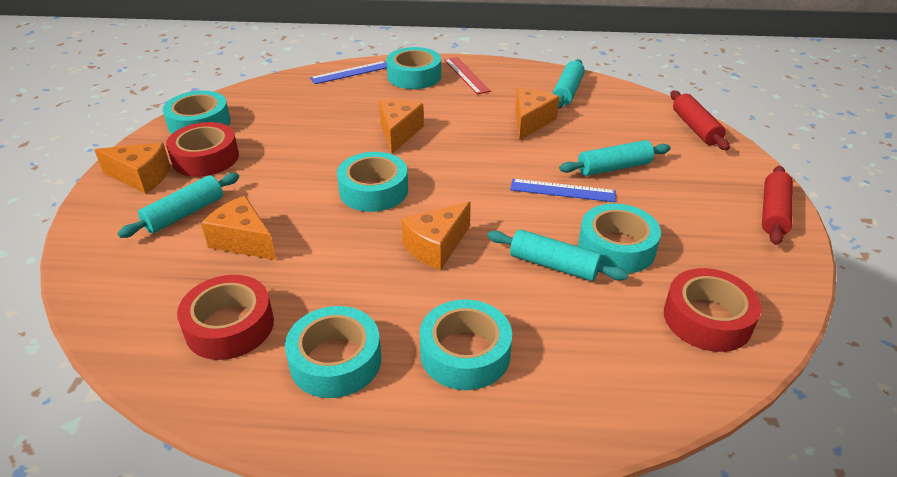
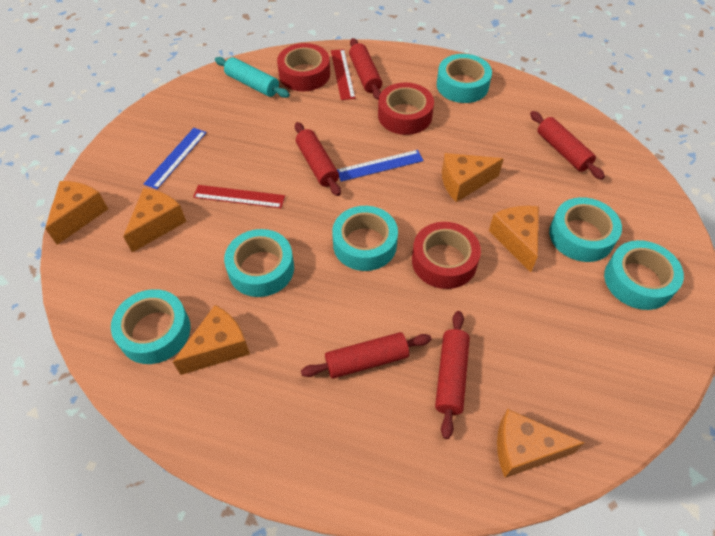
orange cheese: 5 -> 6
red rolling pin: 2 -> 5
red ruler: 1 -> 2
turquoise rolling pin: 4 -> 1

